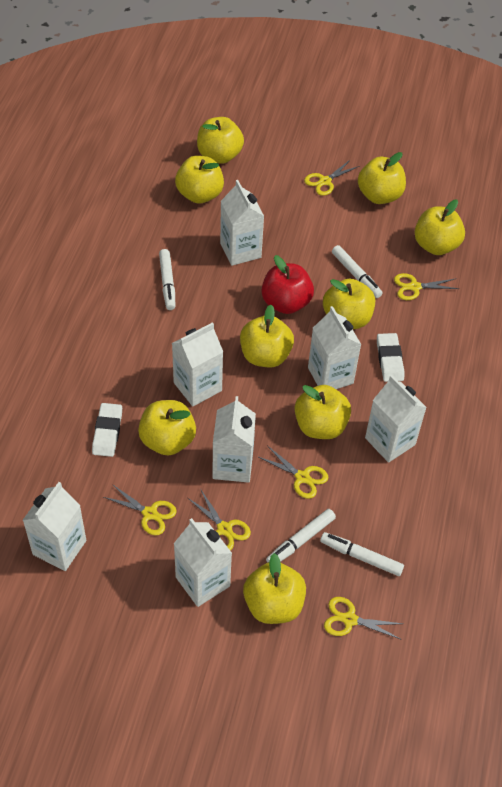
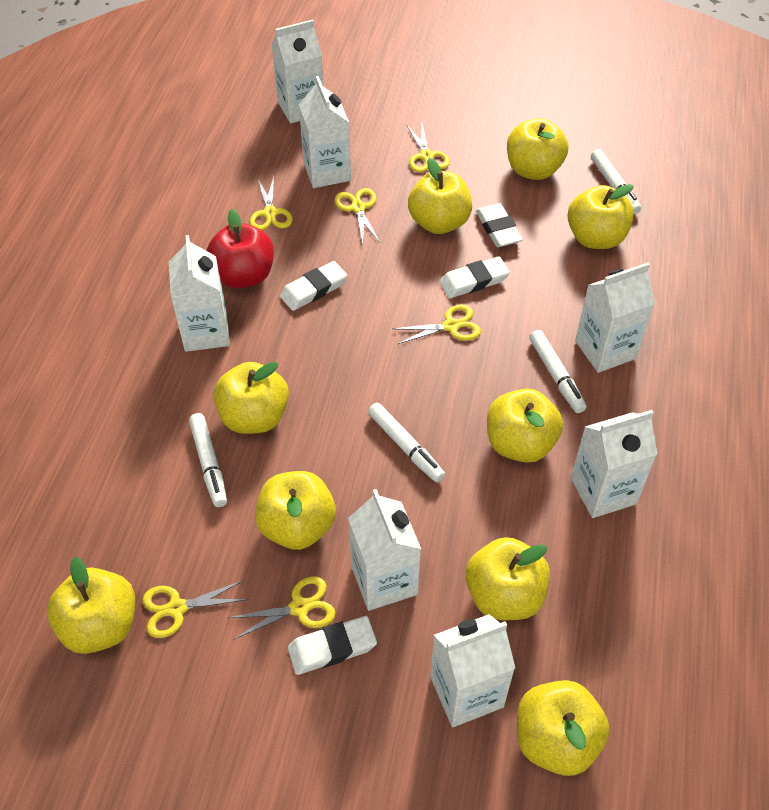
white eraser: 2 -> 4

